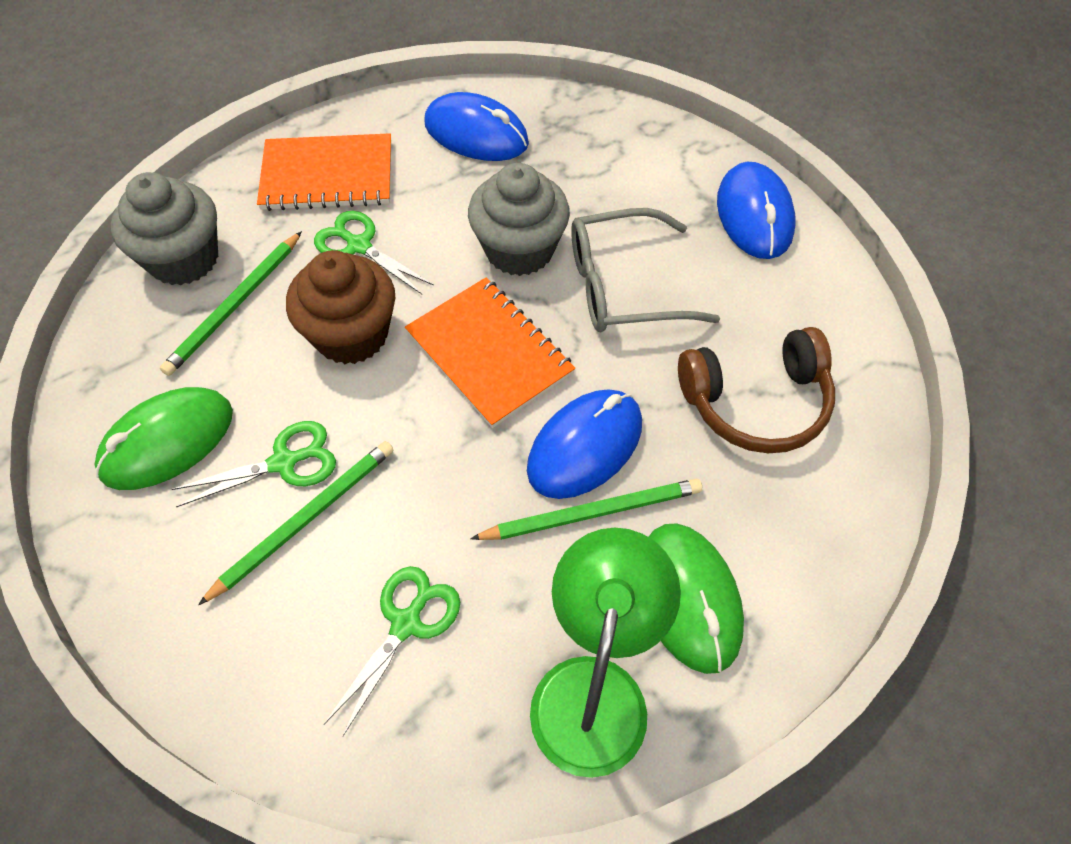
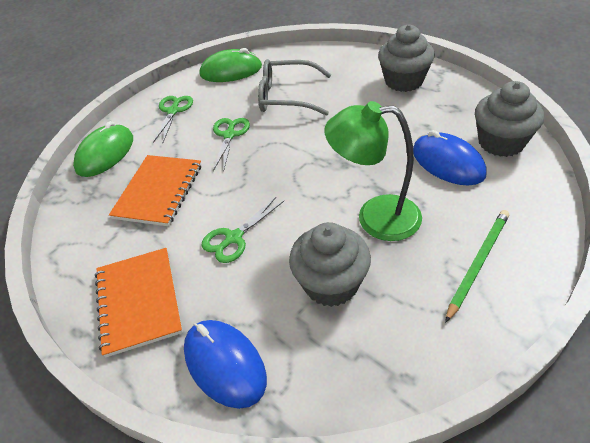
blue mouse: 3 -> 2
brown cupcake: 1 -> 0
brown headphones: 1 -> 0
green pencil: 3 -> 1
grey cupcake: 2 -> 3

